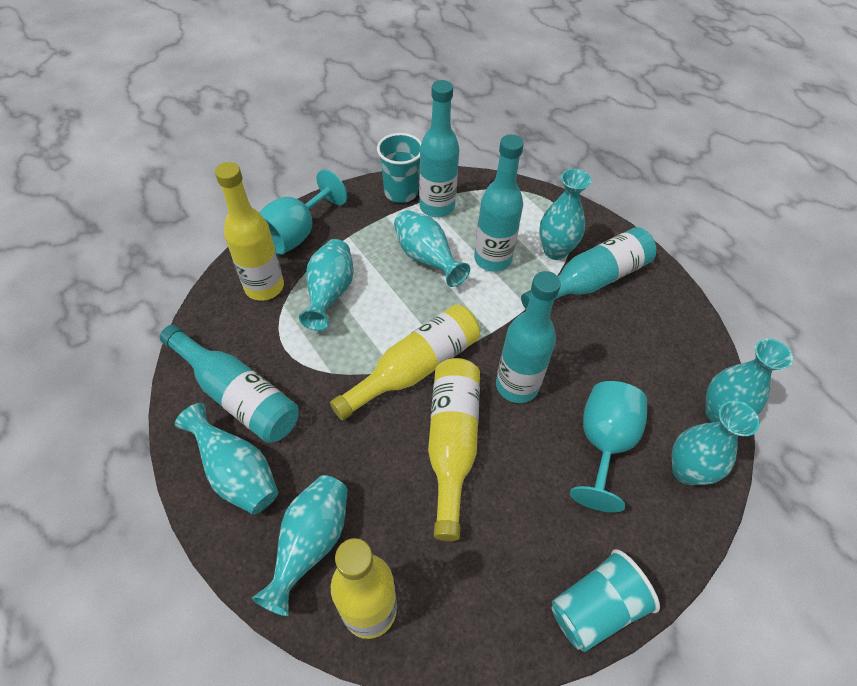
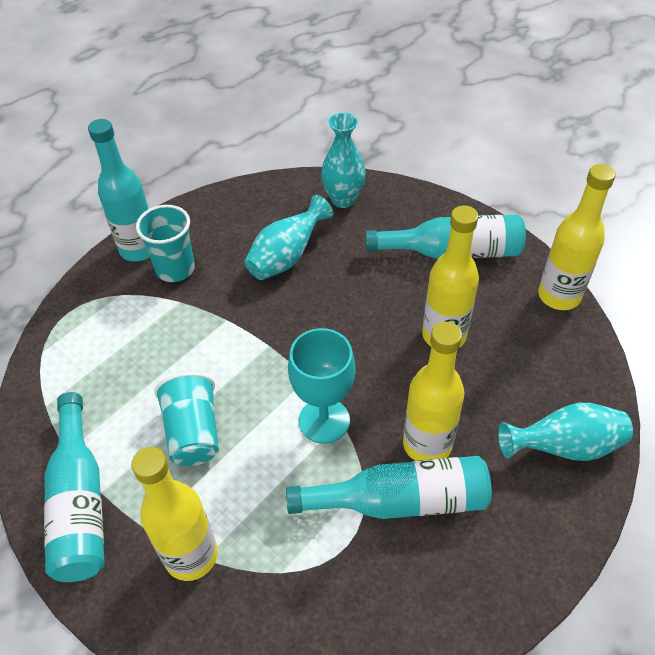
turquoise bottle: 5 -> 4
turquoise goblet: 2 -> 1
turquoise vase: 7 -> 3

